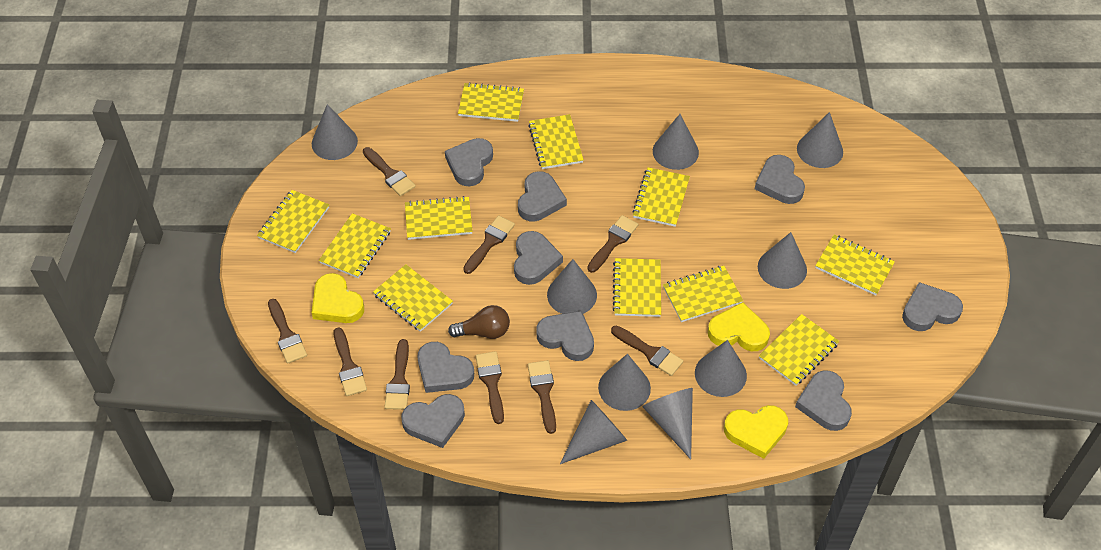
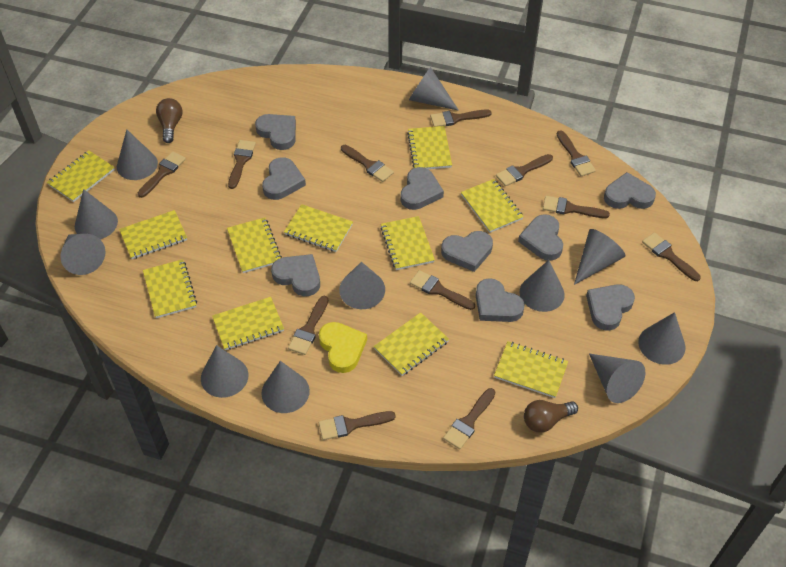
brown brush: 9 -> 12
brown light bulb: 1 -> 2
grey cone: 9 -> 11
yellow heart: 3 -> 1

